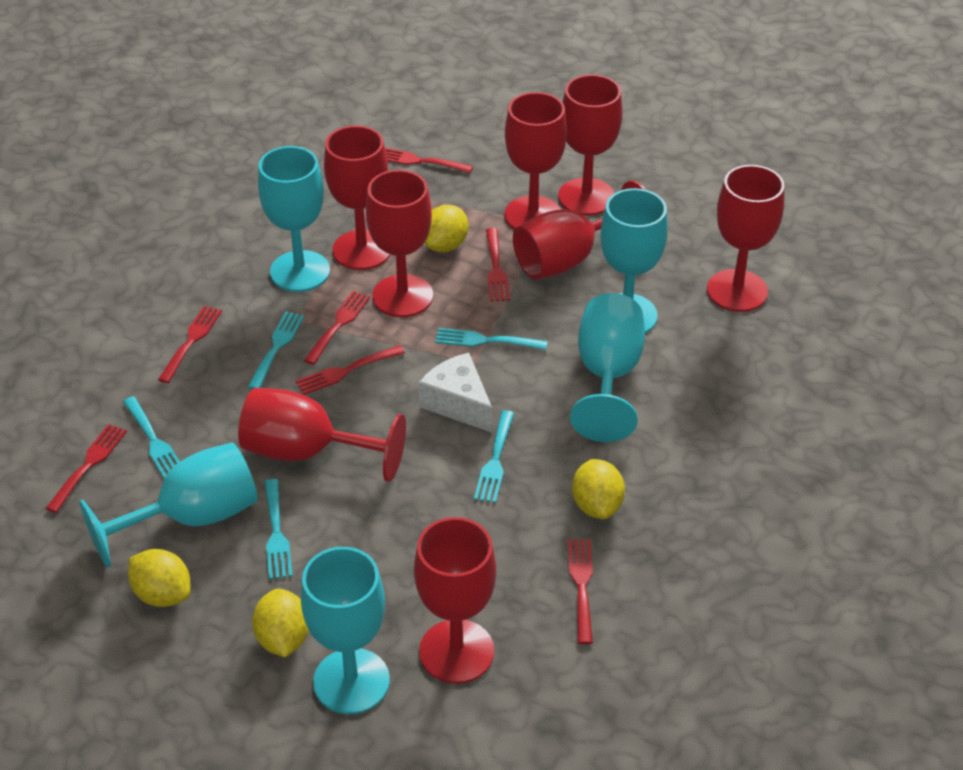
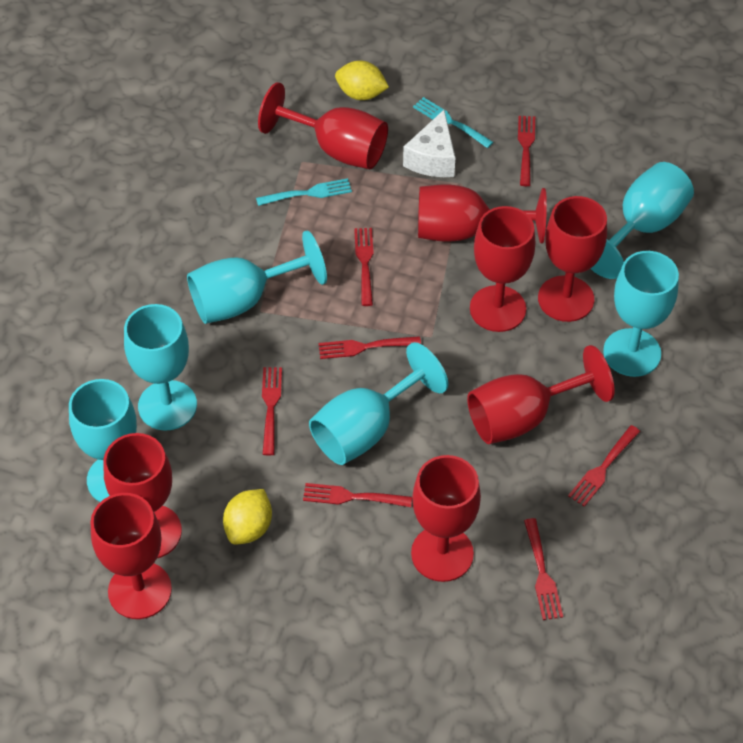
turquoise fork: 5 -> 2
turquoise goblet: 5 -> 6
yellow lemon: 4 -> 2

